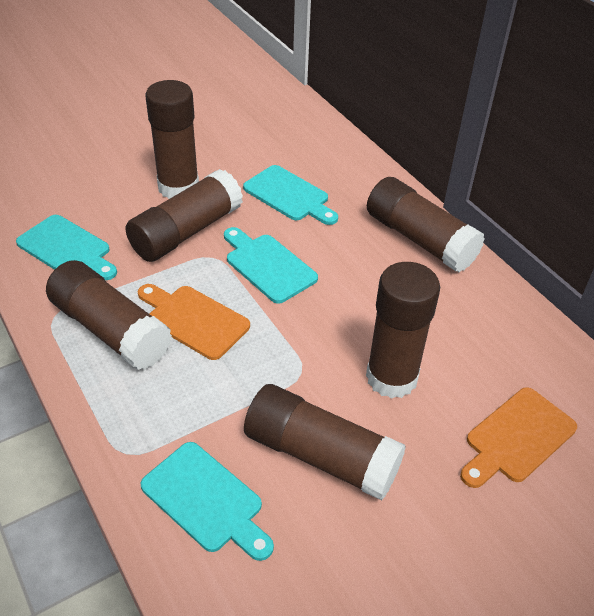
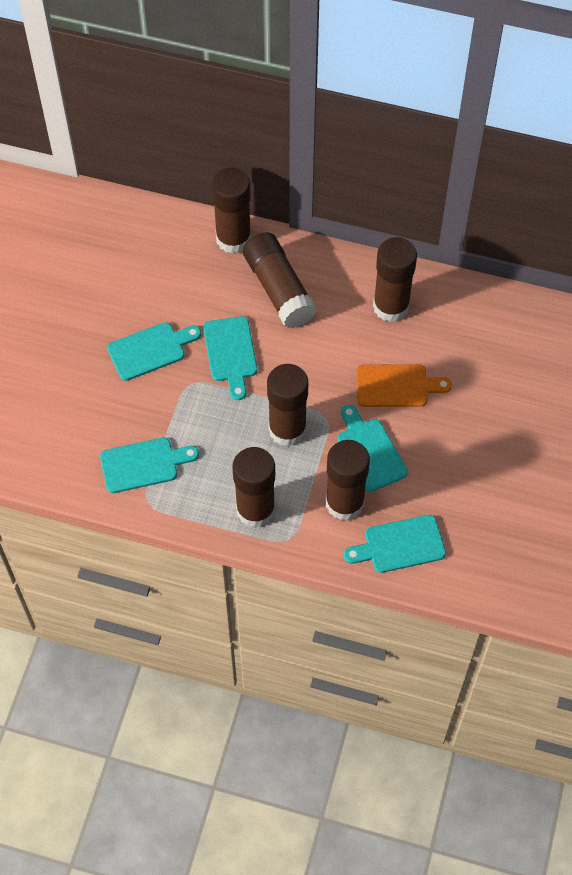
orange cutting board: 2 -> 1
turquoise cutting board: 4 -> 5

